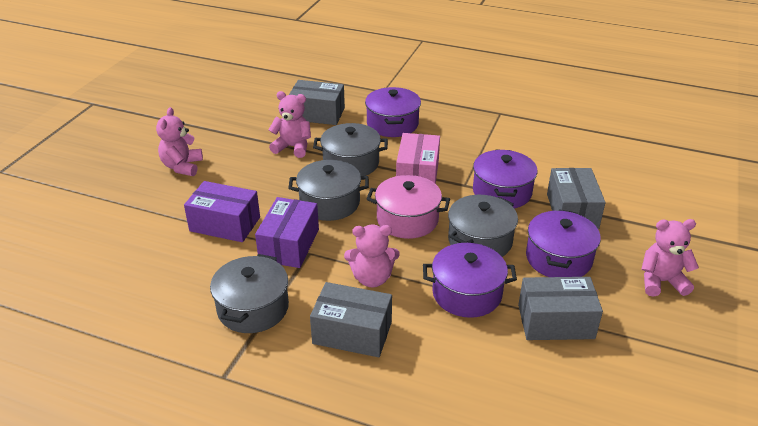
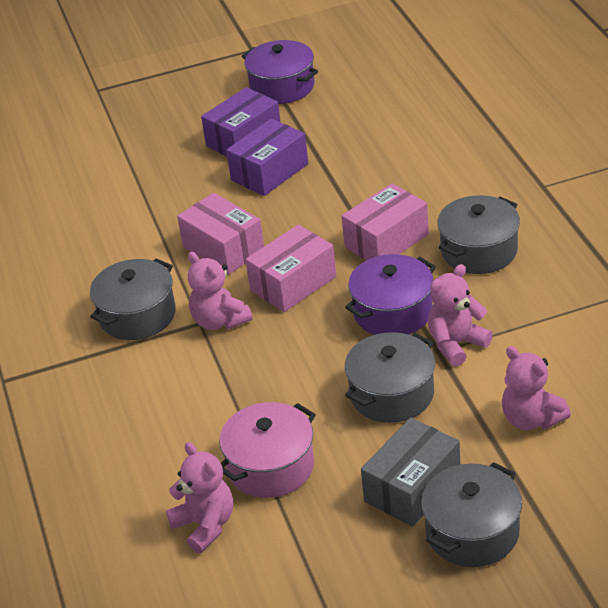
grey box: 4 -> 1
pink box: 1 -> 3
purple pot: 4 -> 2

